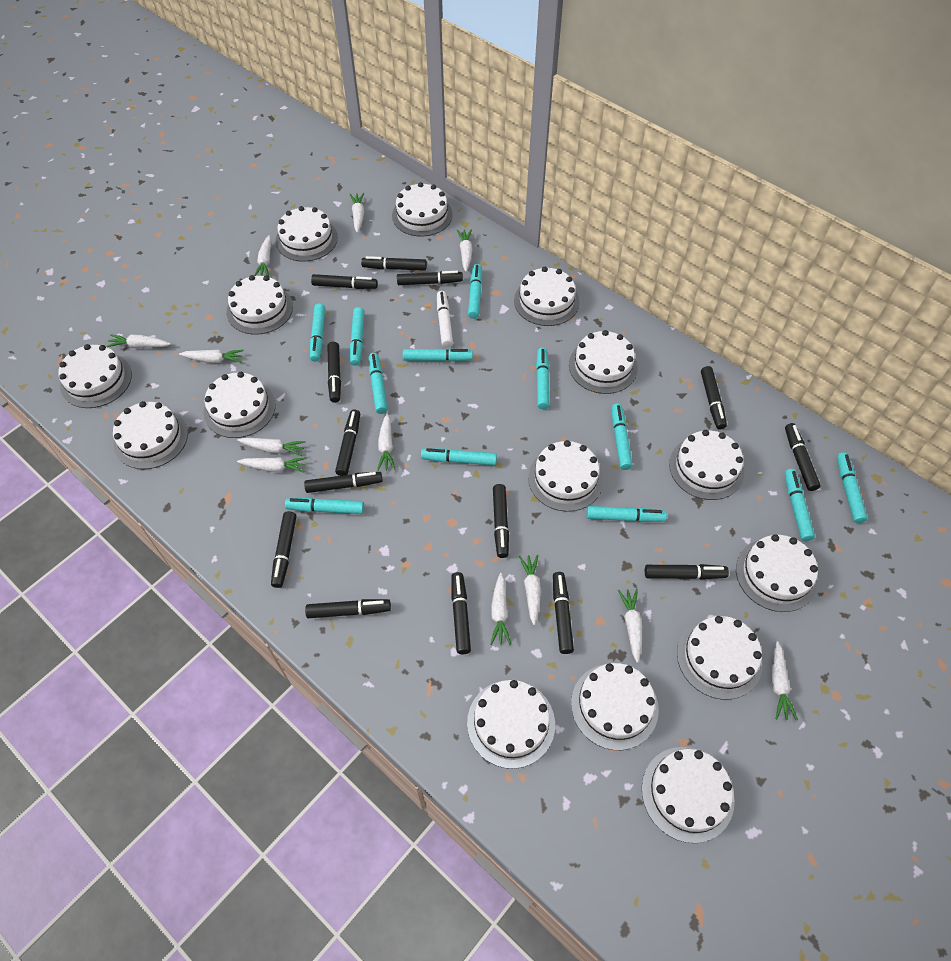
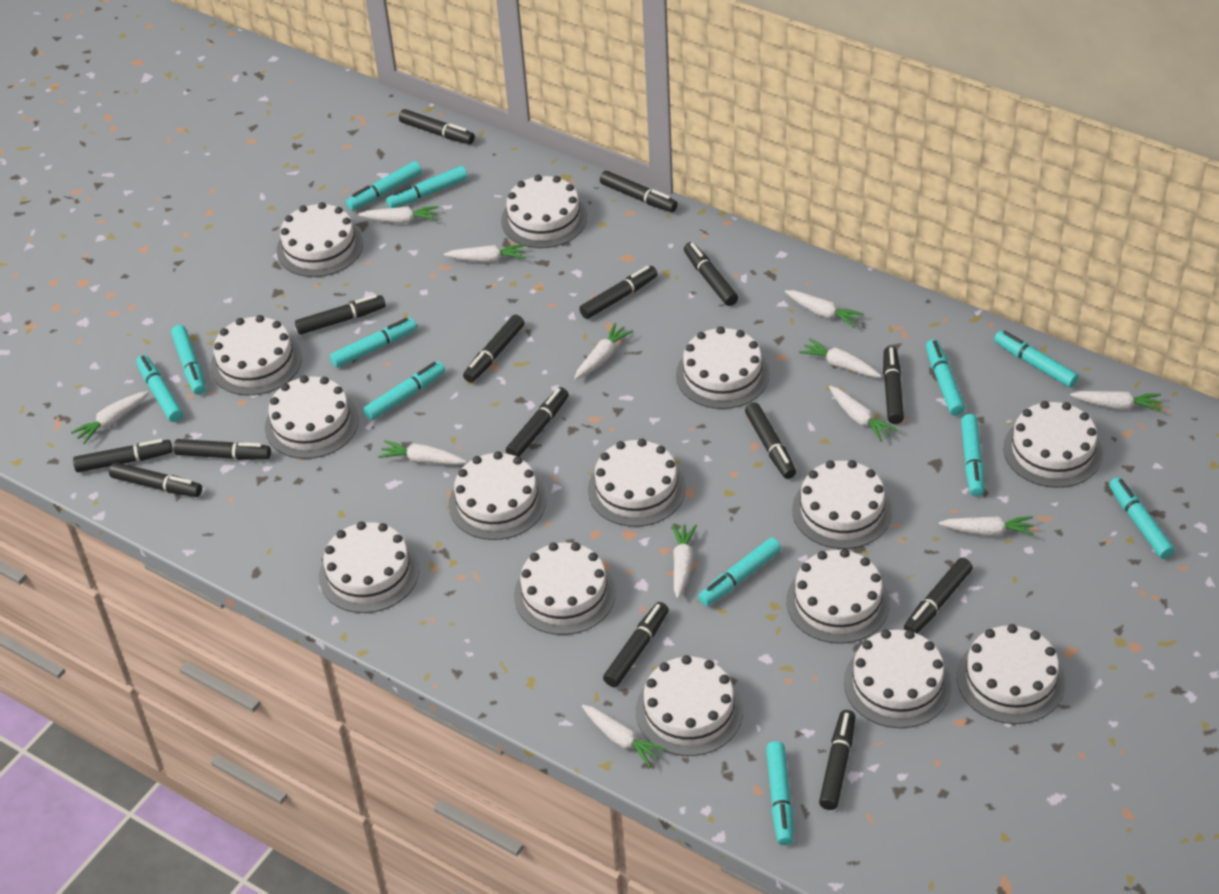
black marker: 14 -> 15
white marker: 1 -> 0

